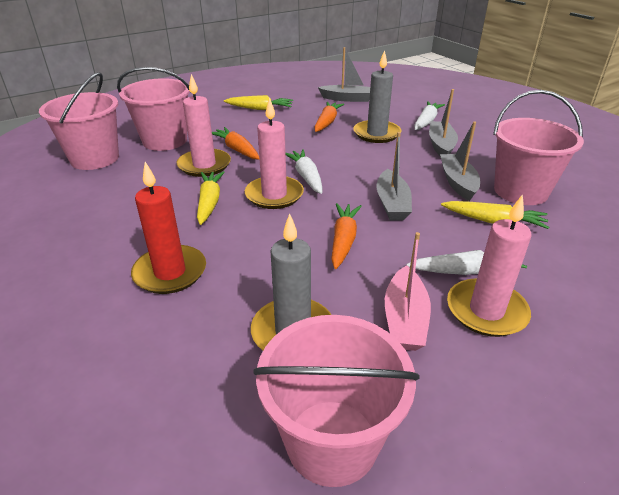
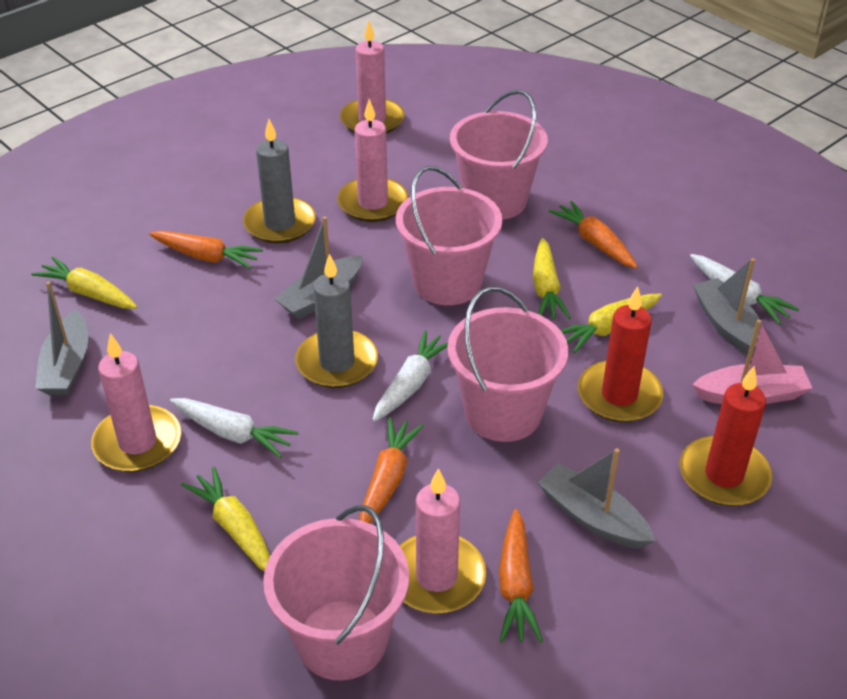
orange carrot: 3 -> 4
pink candle: 3 -> 4
red candle: 1 -> 2
yellow carrot: 3 -> 4

